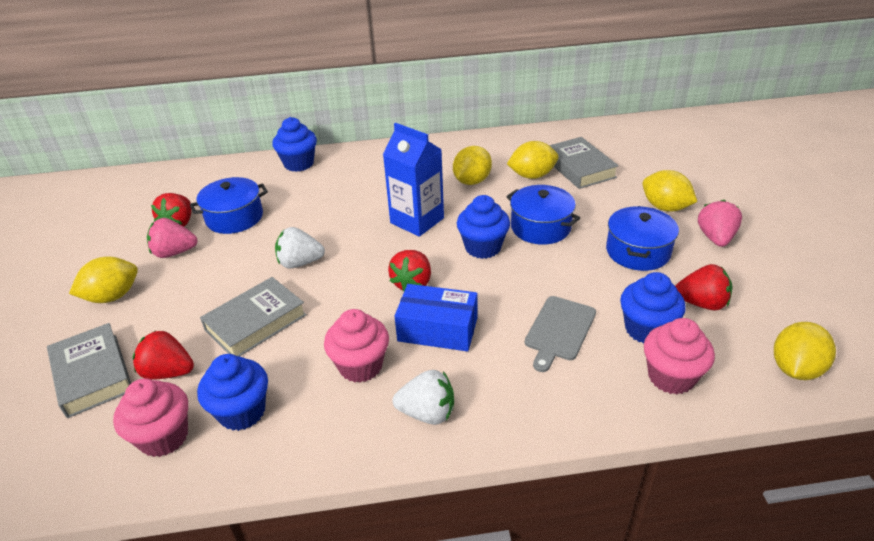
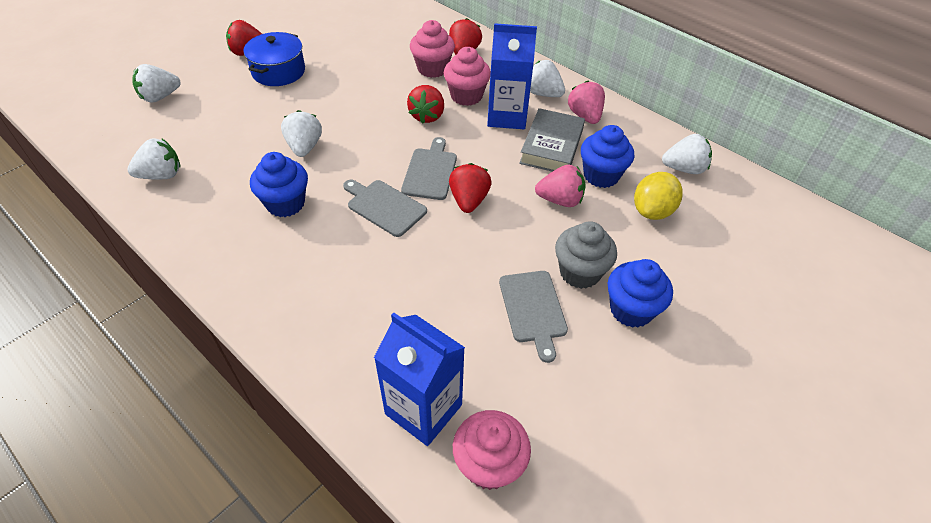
blue box: 1 -> 0
blue carton: 1 -> 2
blue cupcake: 4 -> 3
blue pot: 3 -> 1
grey book: 3 -> 1
grey cupcake: 0 -> 1
grey cutting board: 1 -> 3
white strawberry: 2 -> 5
yellow lemon: 5 -> 1

